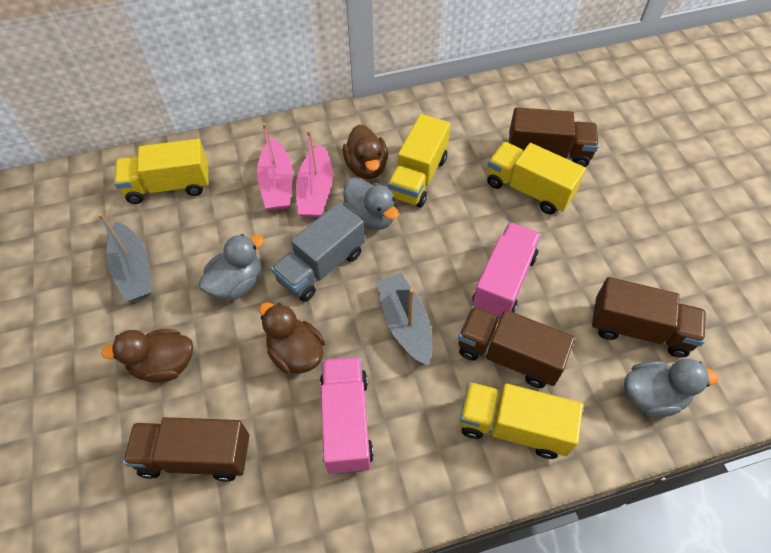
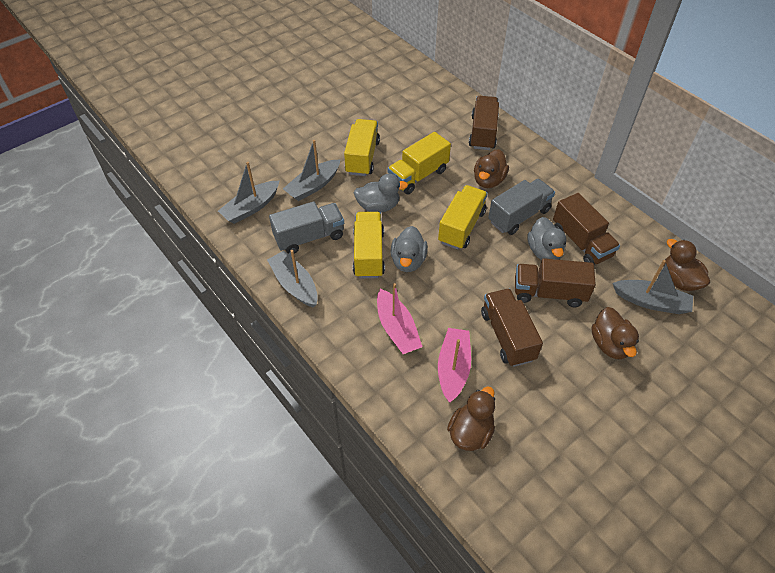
brown duck: 3 -> 4
grey boat: 2 -> 4
grey truck: 1 -> 2
pink truck: 2 -> 0

